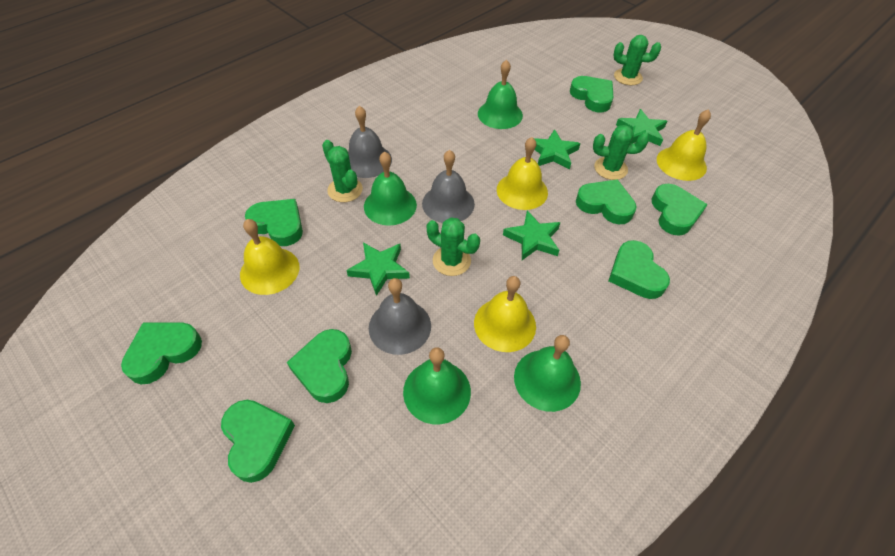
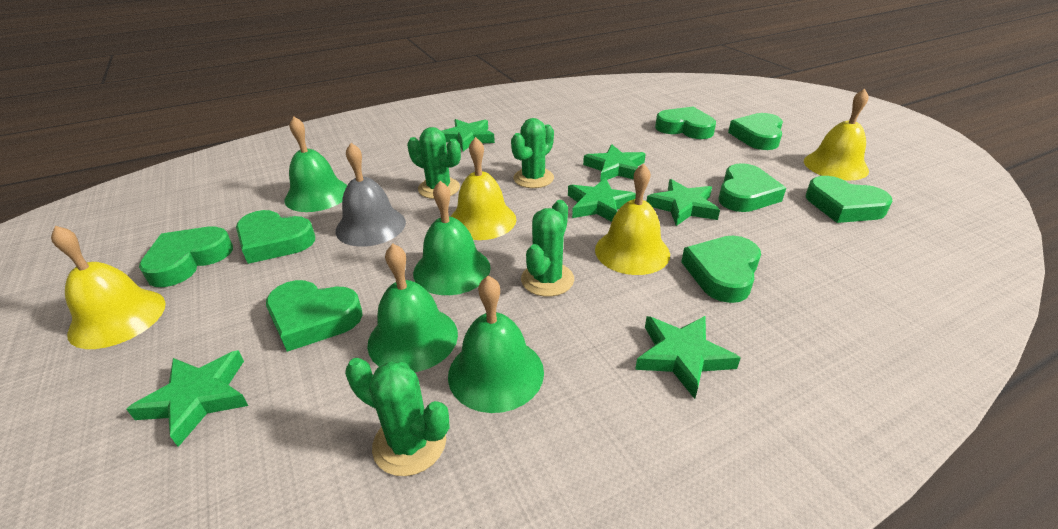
green star: 4 -> 6
grey bell: 3 -> 1

